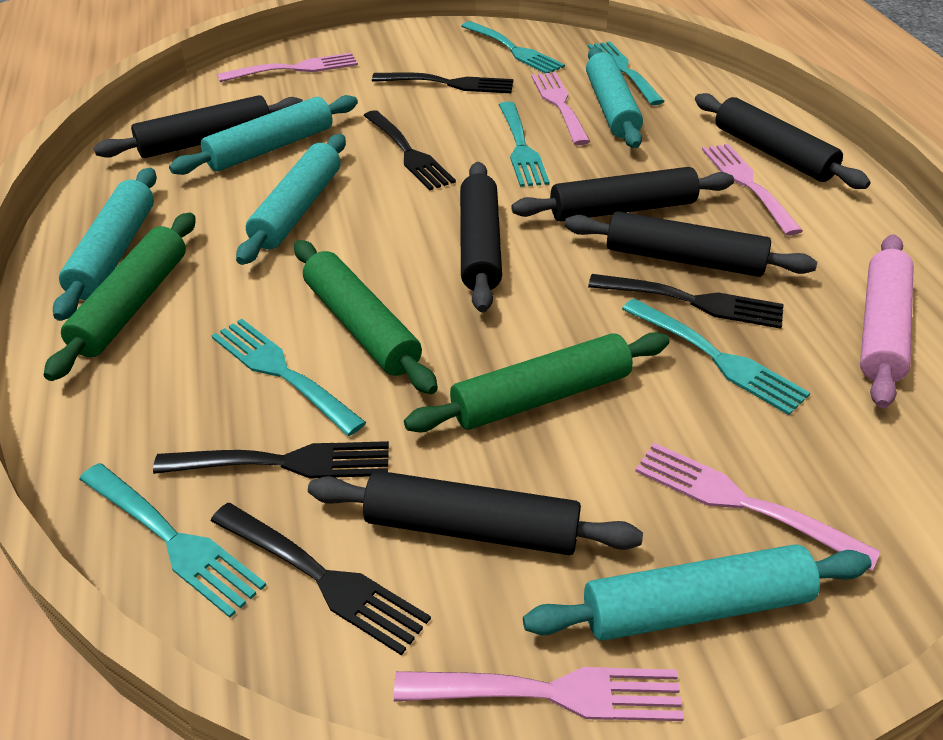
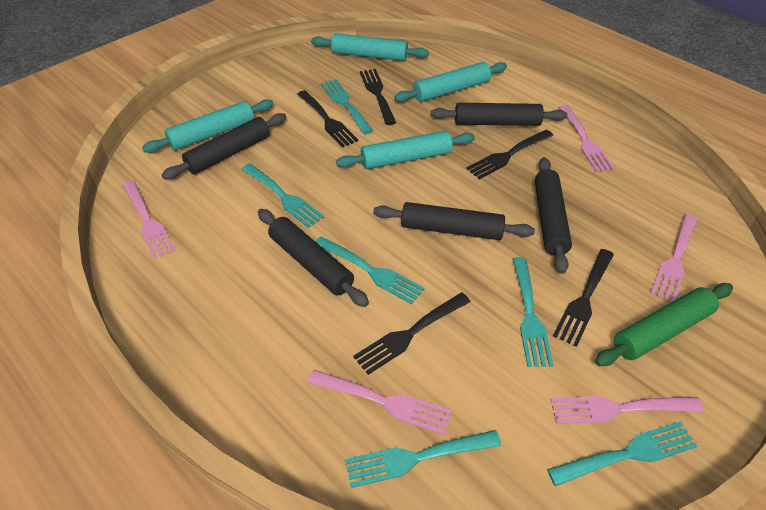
black rolling pin: 6 -> 5
green rolling pin: 3 -> 1
pink rolling pin: 1 -> 0
turquoise rolling pin: 5 -> 4

